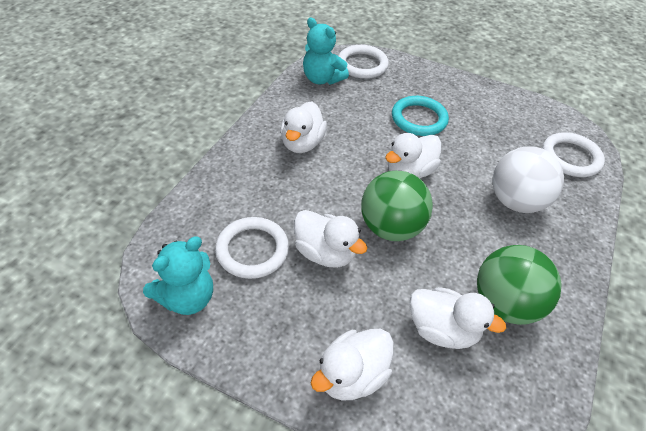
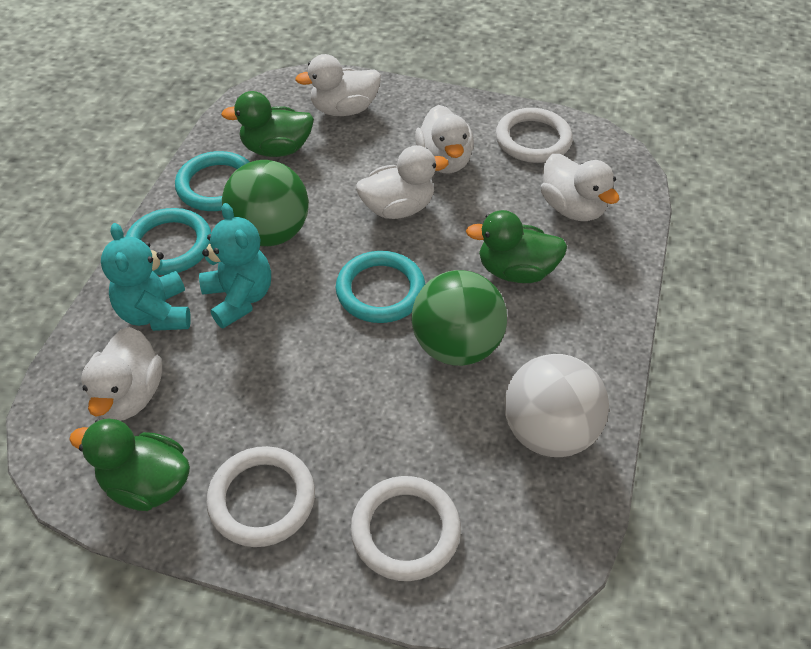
green duck: 0 -> 3
turquoise ring: 1 -> 3

